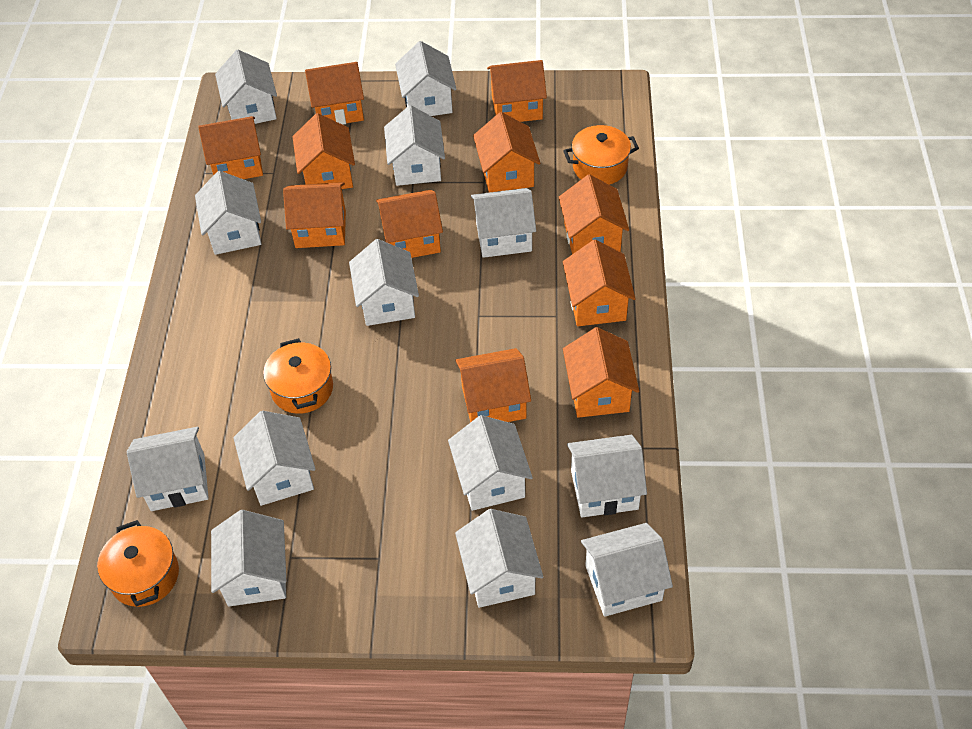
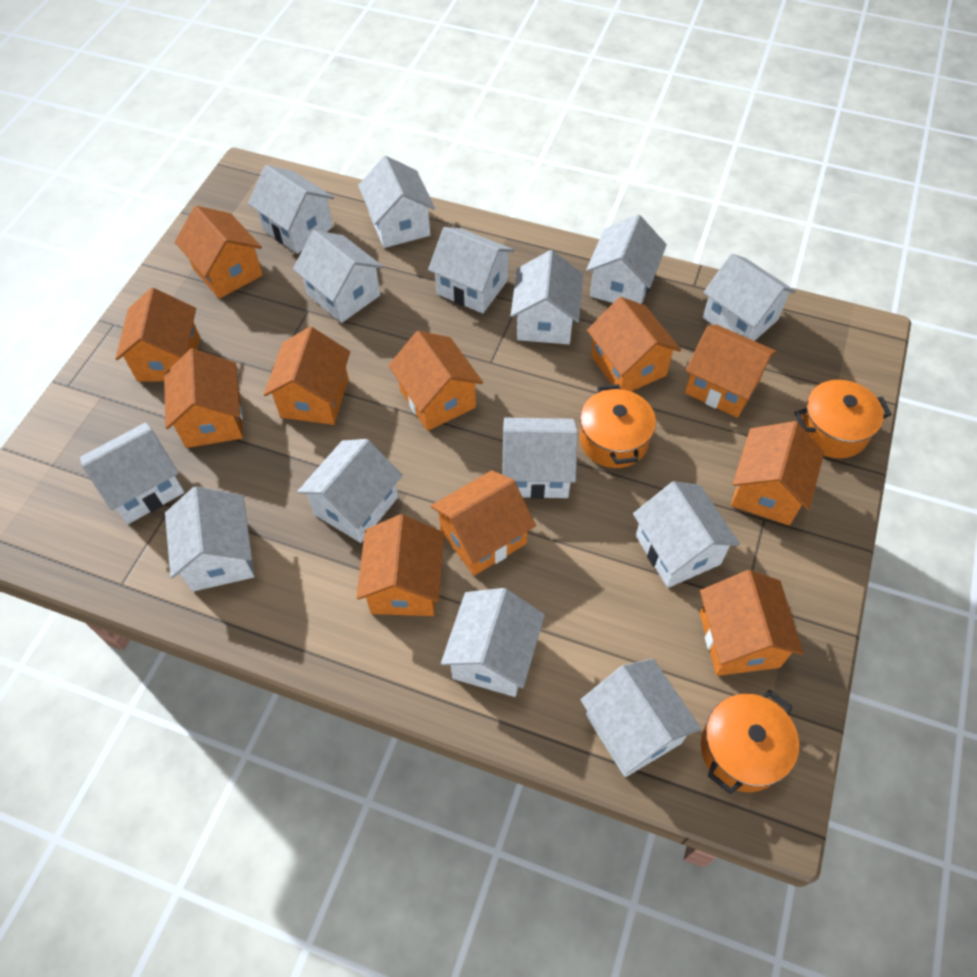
white house: 13 -> 14

